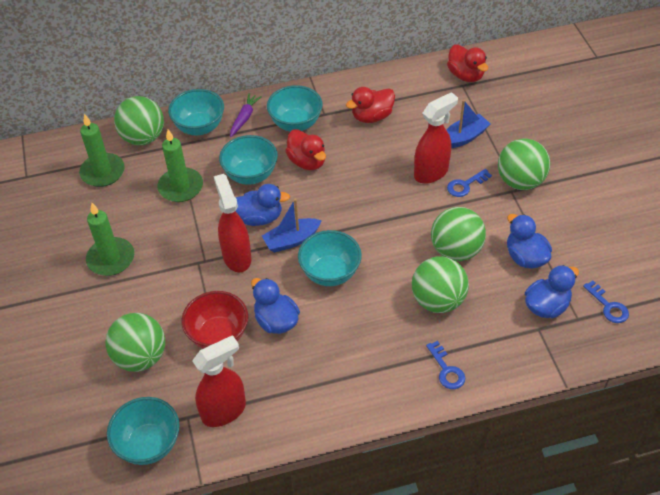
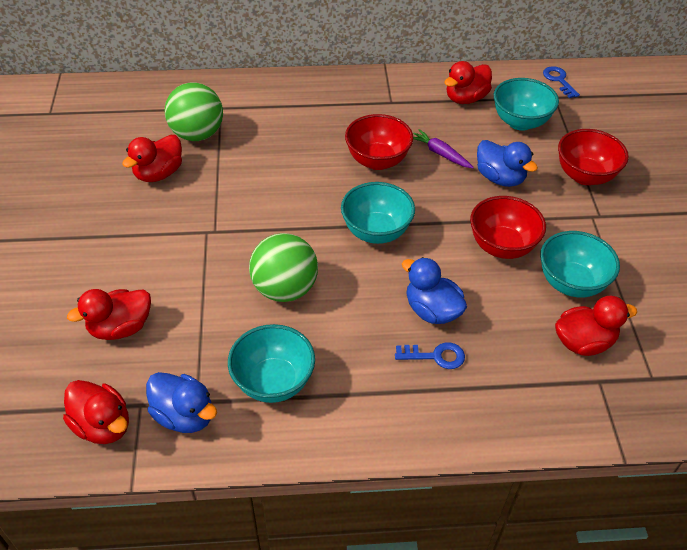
blue boat: 2 -> 0
blue duck: 4 -> 3
blue key: 3 -> 2
green ball: 5 -> 2
green candle: 3 -> 0
red bowl: 1 -> 3
red duck: 3 -> 5
red spray bottle: 3 -> 0
turquoise bowl: 5 -> 4

